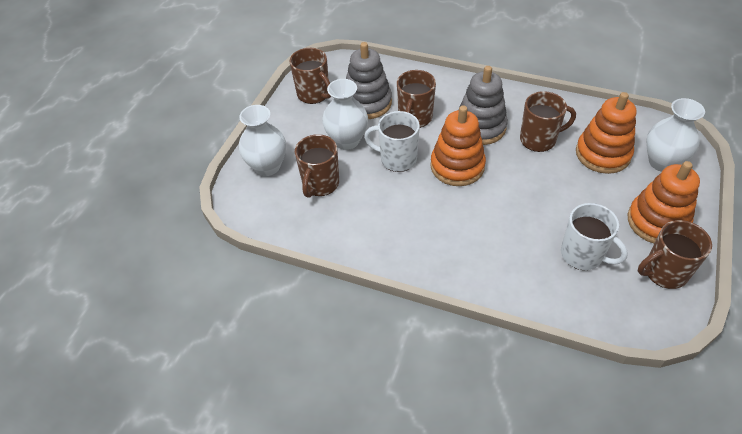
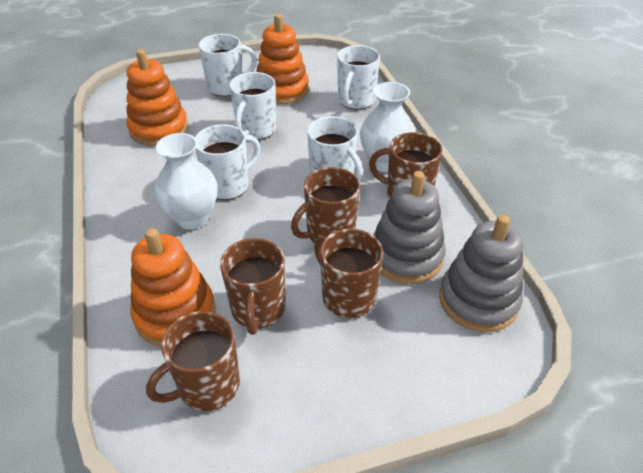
white mug: 2 -> 5
white vase: 3 -> 2

